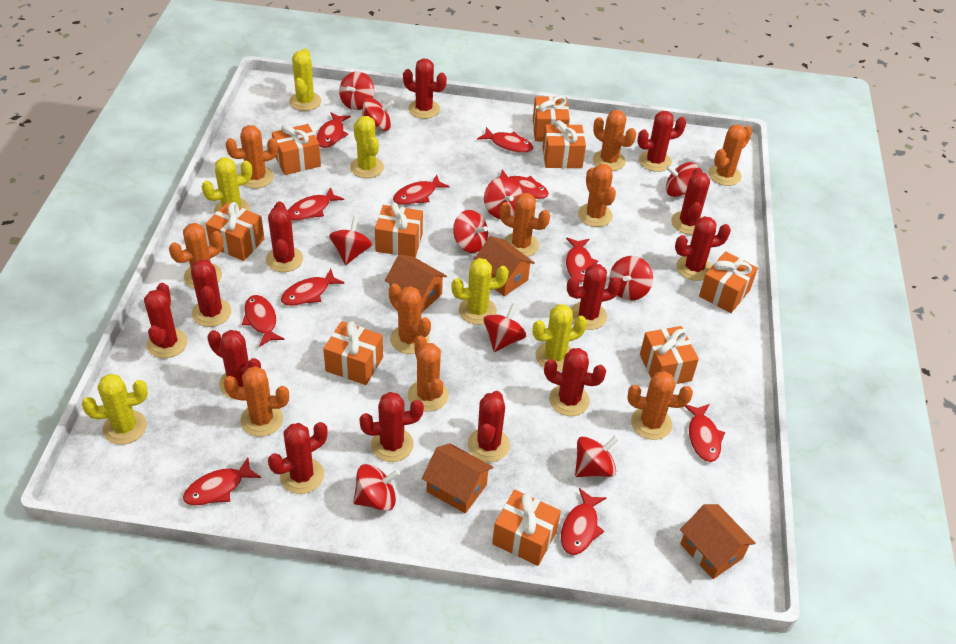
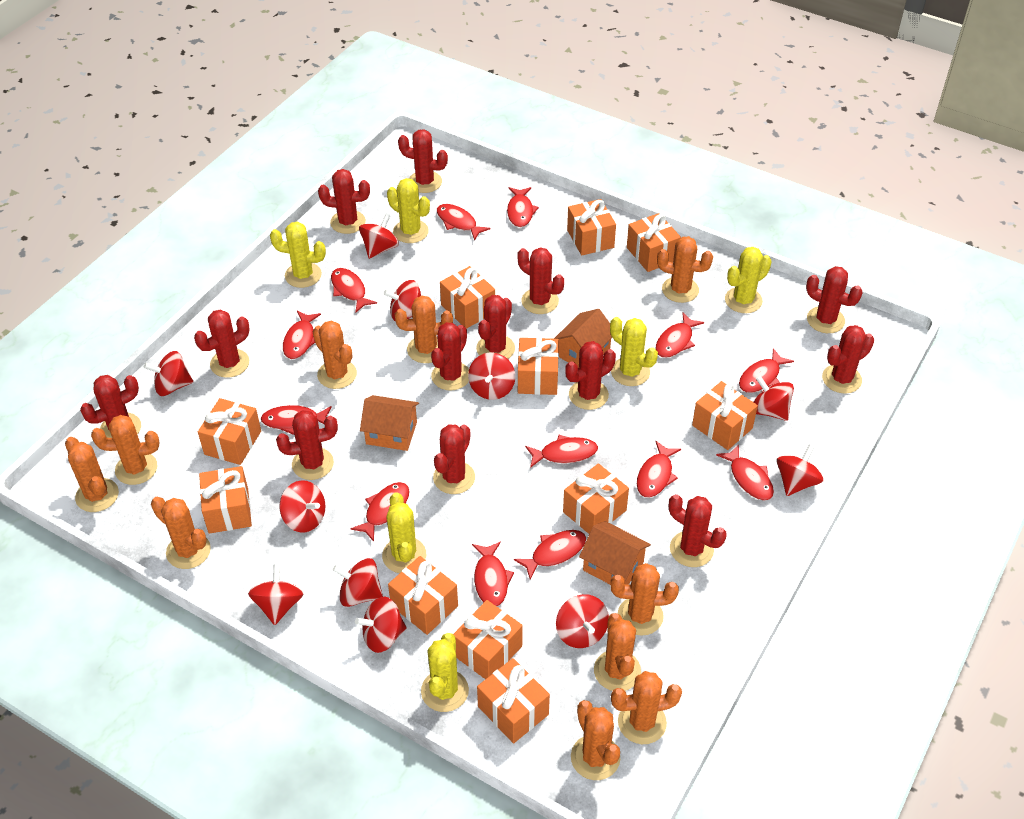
orange gift: 9 -> 11
orange house: 4 -> 3
red fish: 11 -> 13
red spinning top: 10 -> 11

